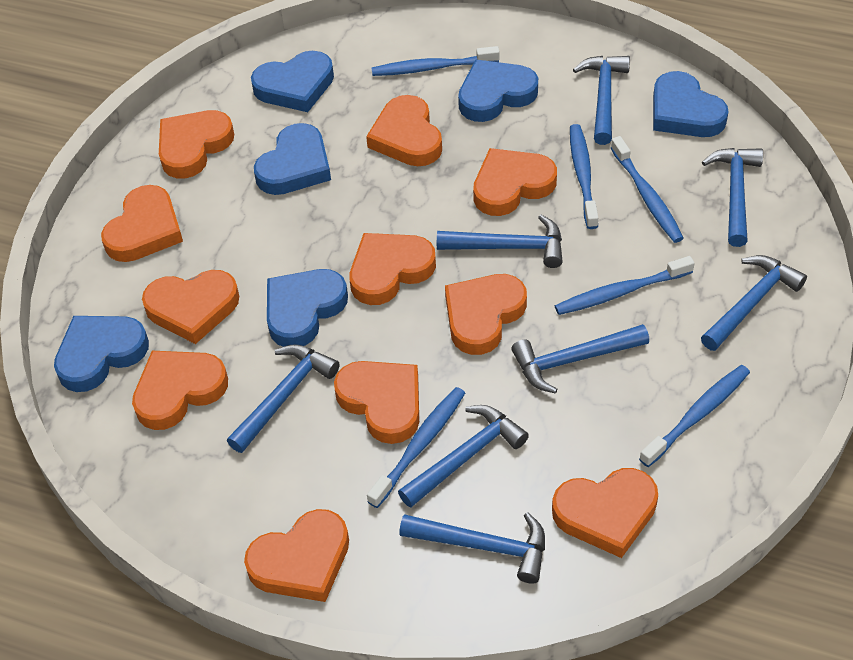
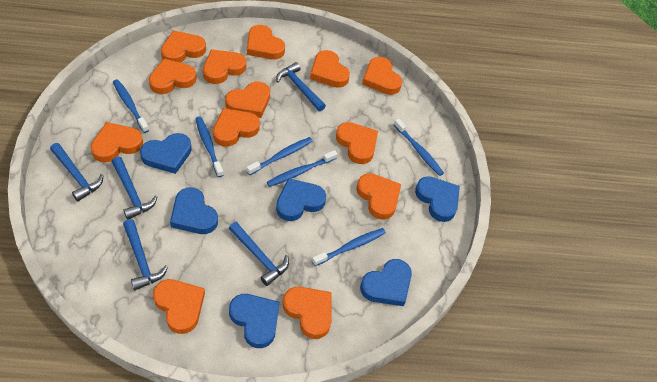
blue hammer: 8 -> 5
orange heart: 11 -> 13

